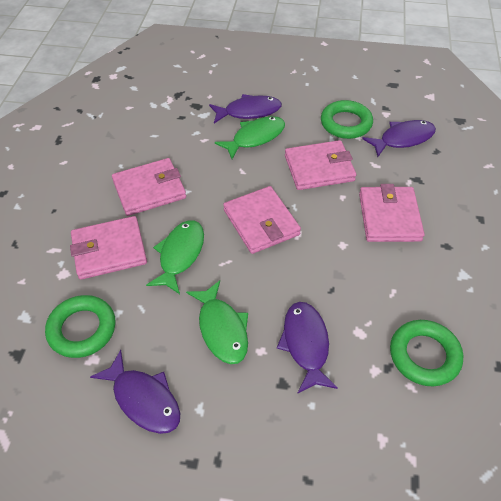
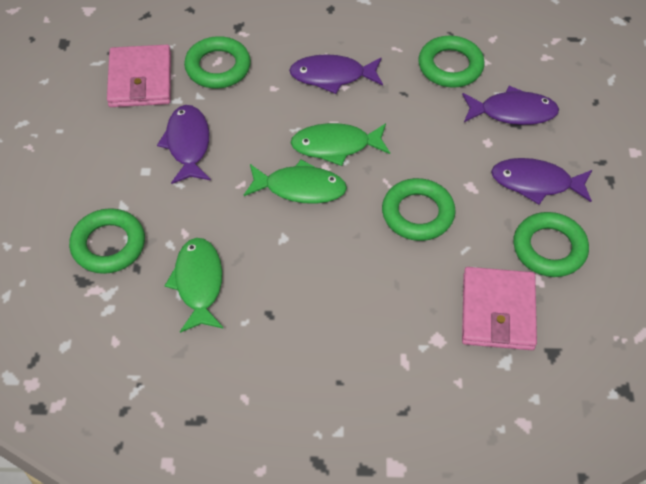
green ring: 3 -> 5
pink wallet: 5 -> 2

